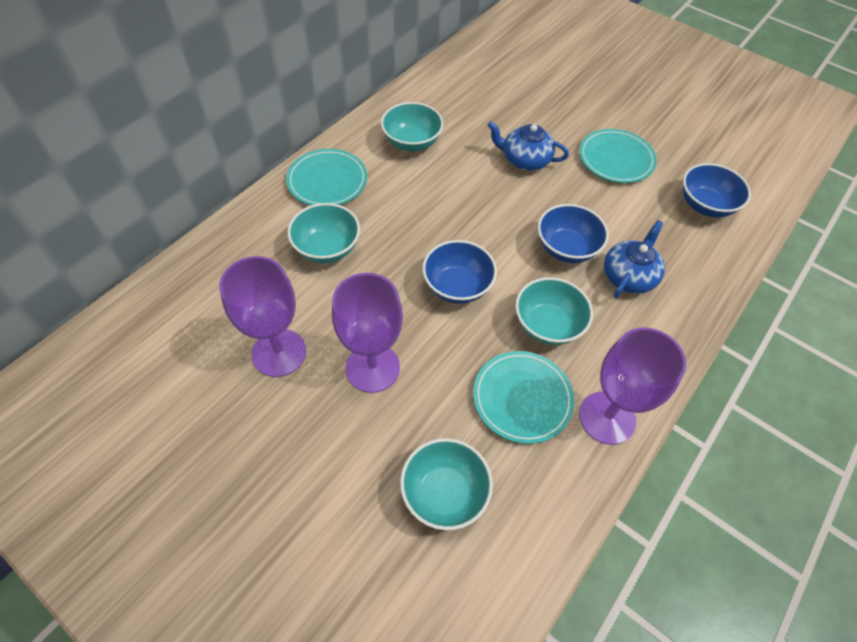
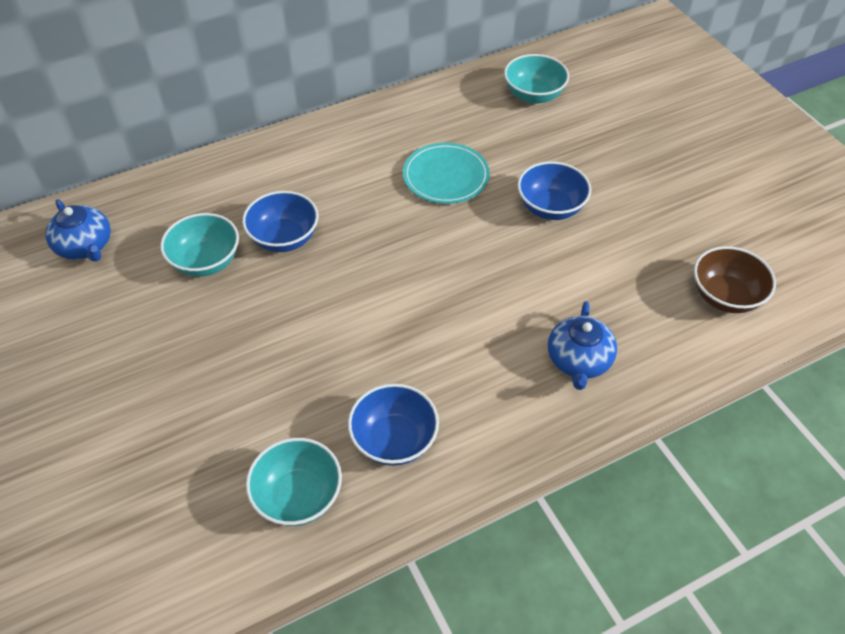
brown bowl: 0 -> 1
purple goblet: 3 -> 0
turquoise bowl: 4 -> 3
turquoise plate: 3 -> 1

